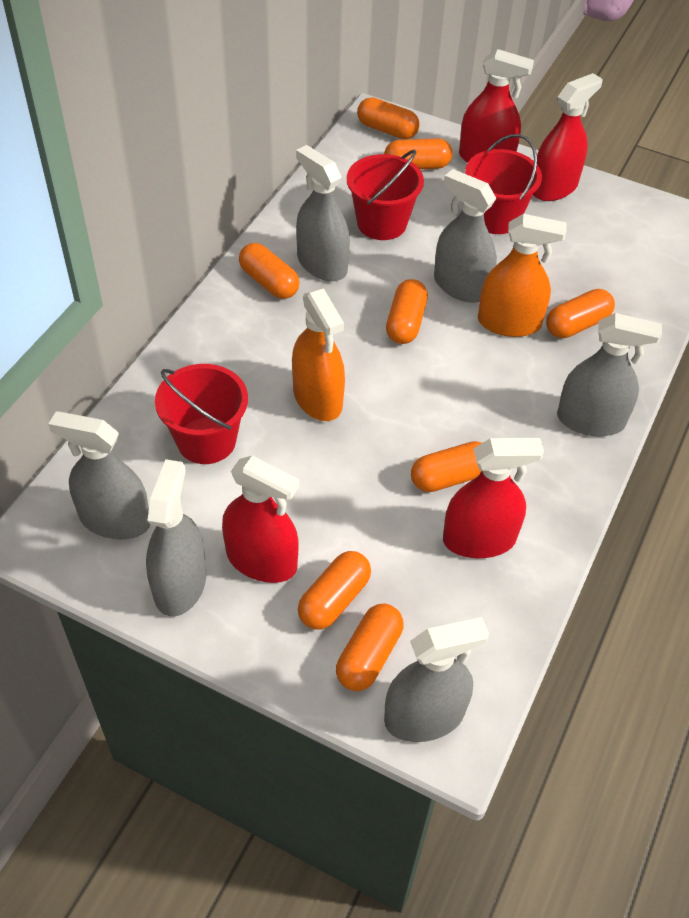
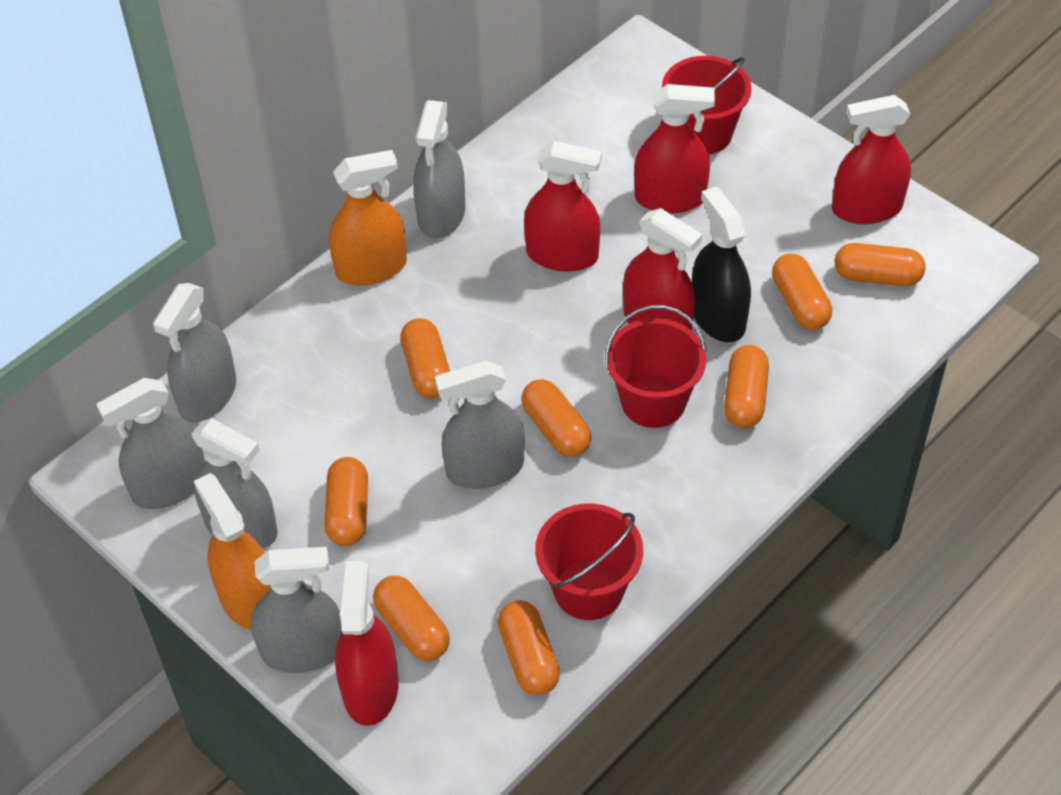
black spray bottle: 0 -> 1
red spray bottle: 4 -> 5

